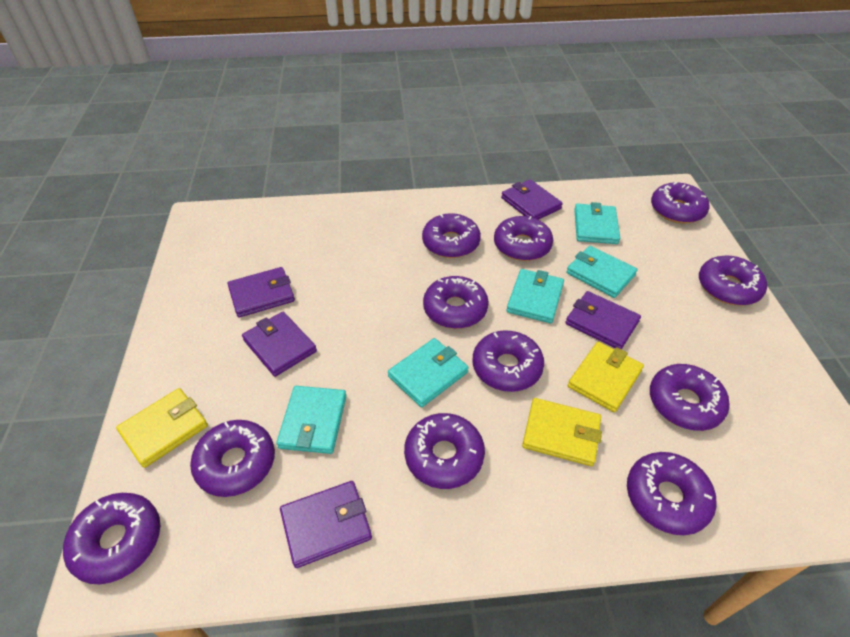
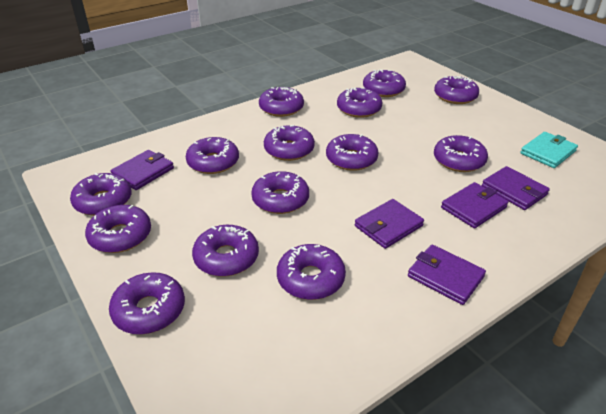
purple donut: 11 -> 14
turquoise wallet: 5 -> 1
yellow wallet: 3 -> 0

